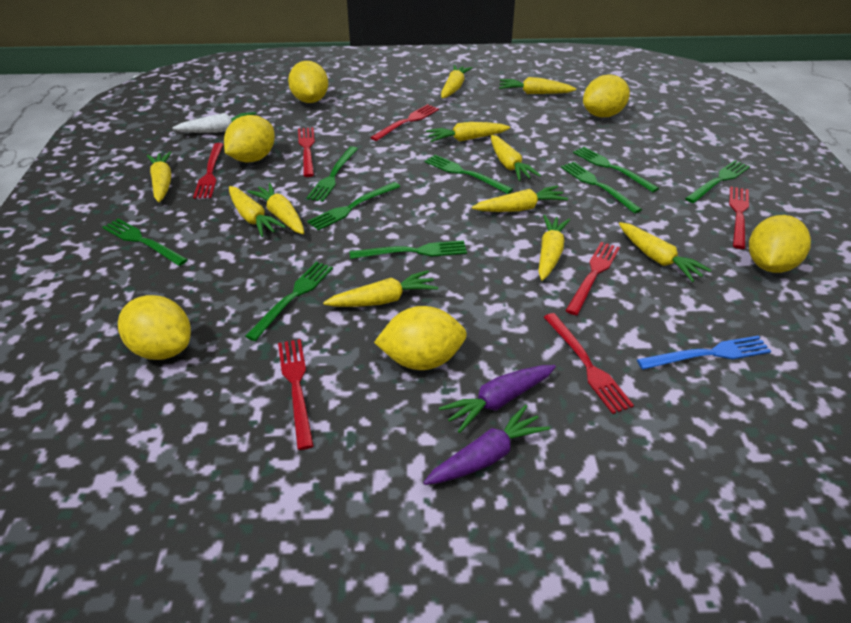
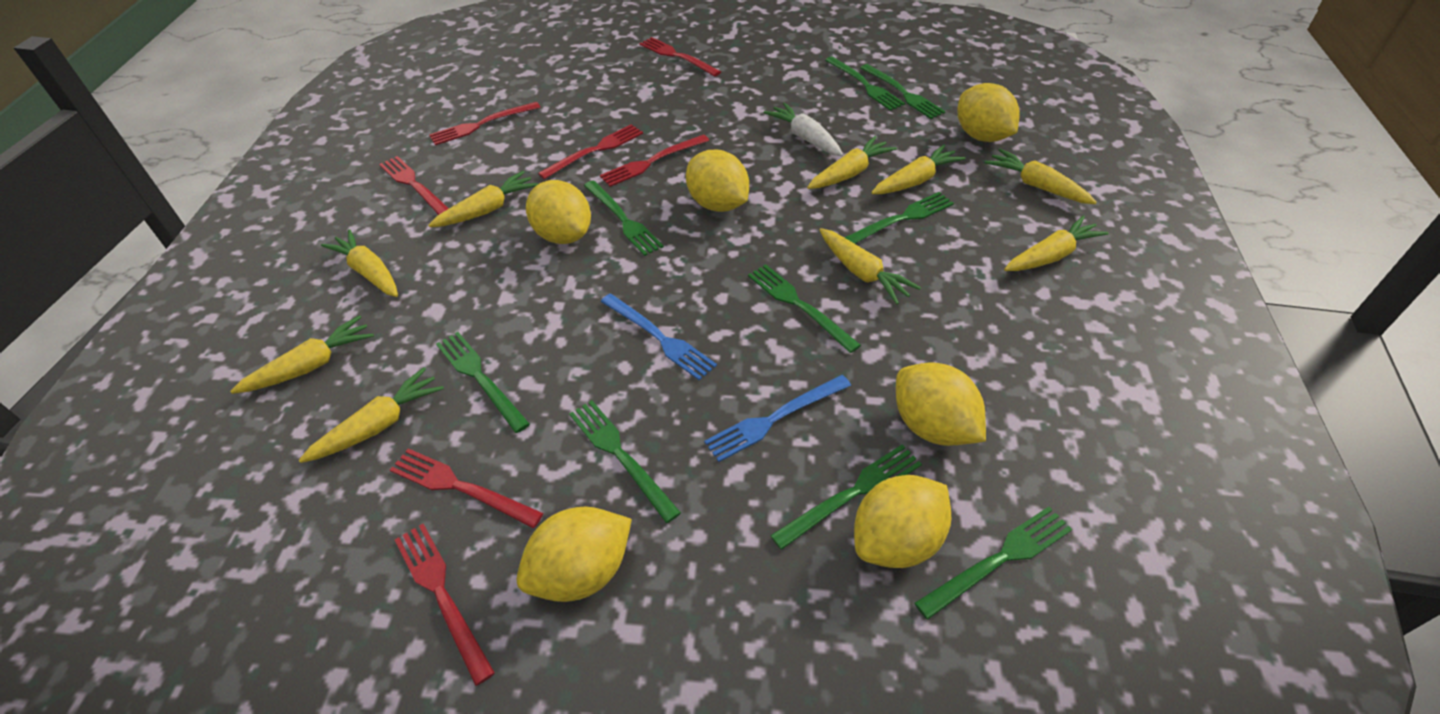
blue fork: 1 -> 2
purple carrot: 2 -> 0
yellow carrot: 11 -> 9

